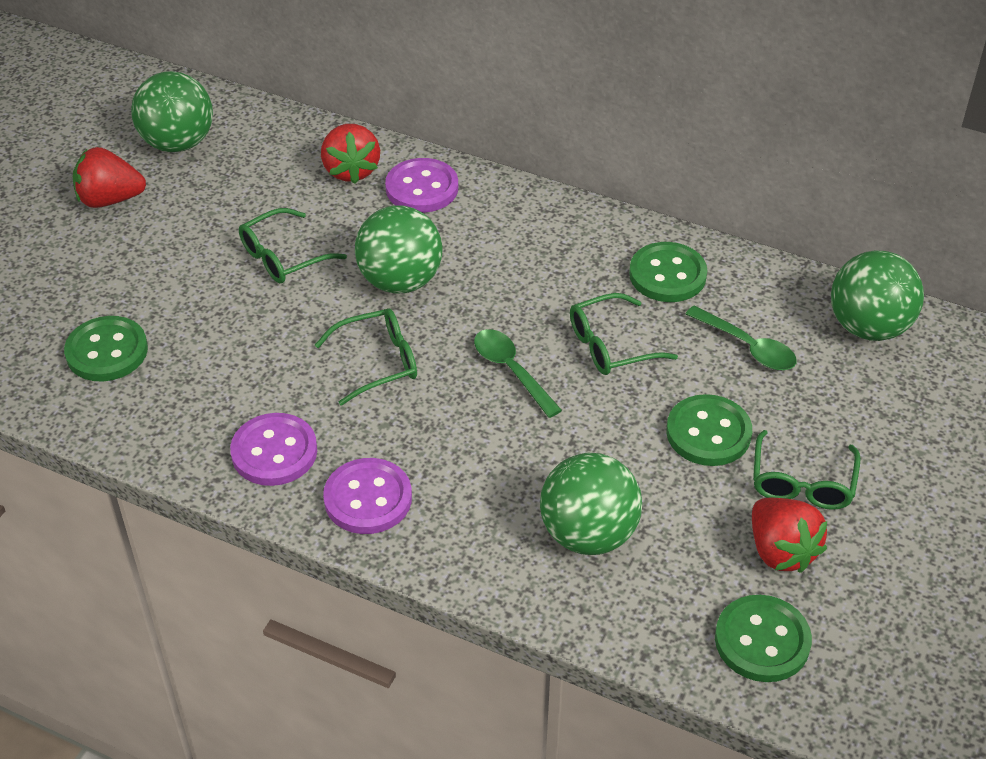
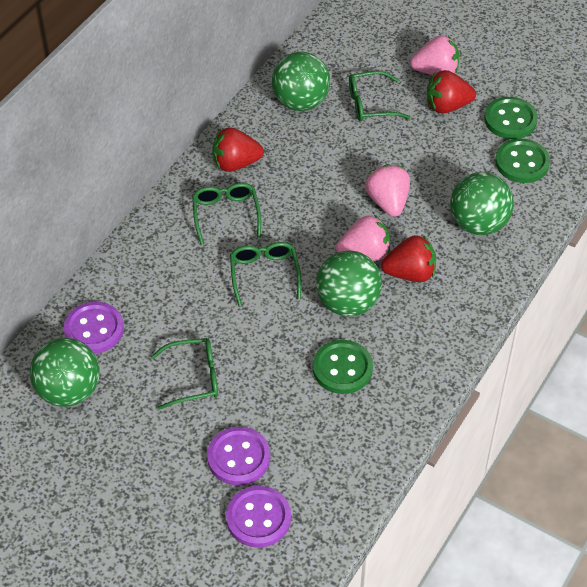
green button: 4 -> 3
green spoon: 2 -> 0
pink strawberry: 0 -> 3

